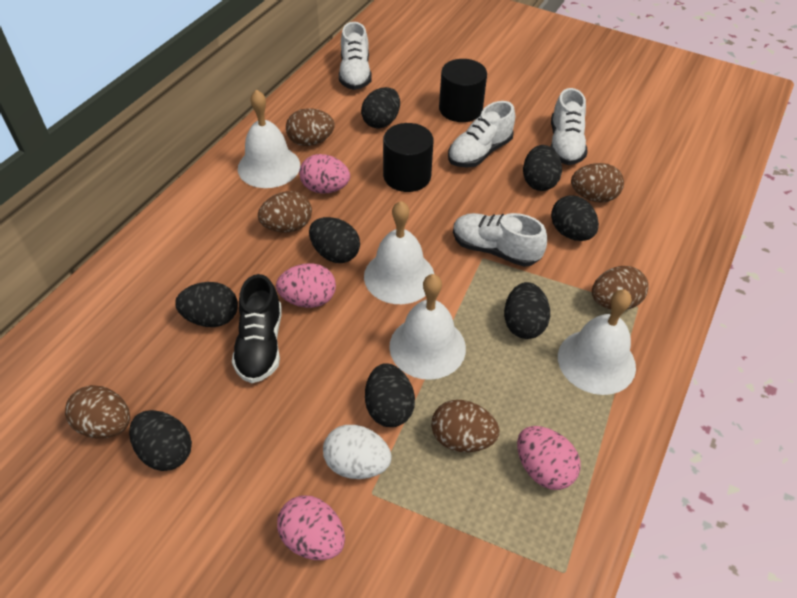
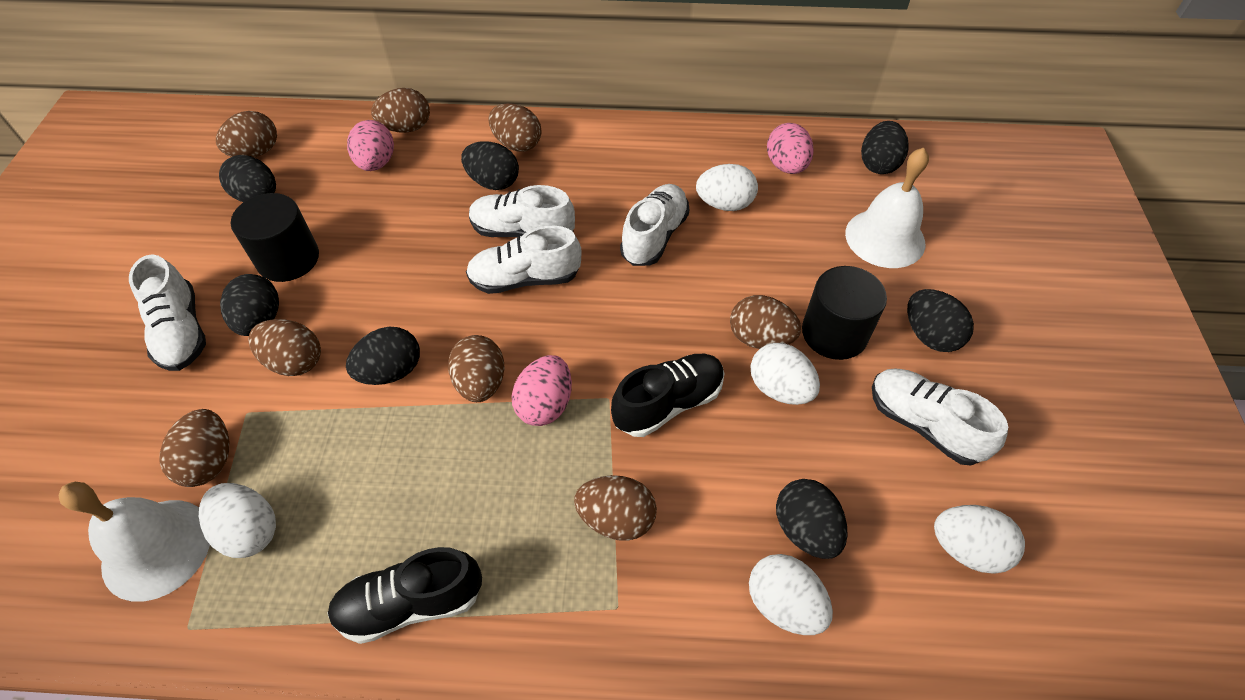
black egg: 8 -> 7
black shoe: 1 -> 2
brown egg: 6 -> 8
pink egg: 4 -> 3
white bell: 4 -> 2
white egg: 1 -> 5
white shoe: 4 -> 5

